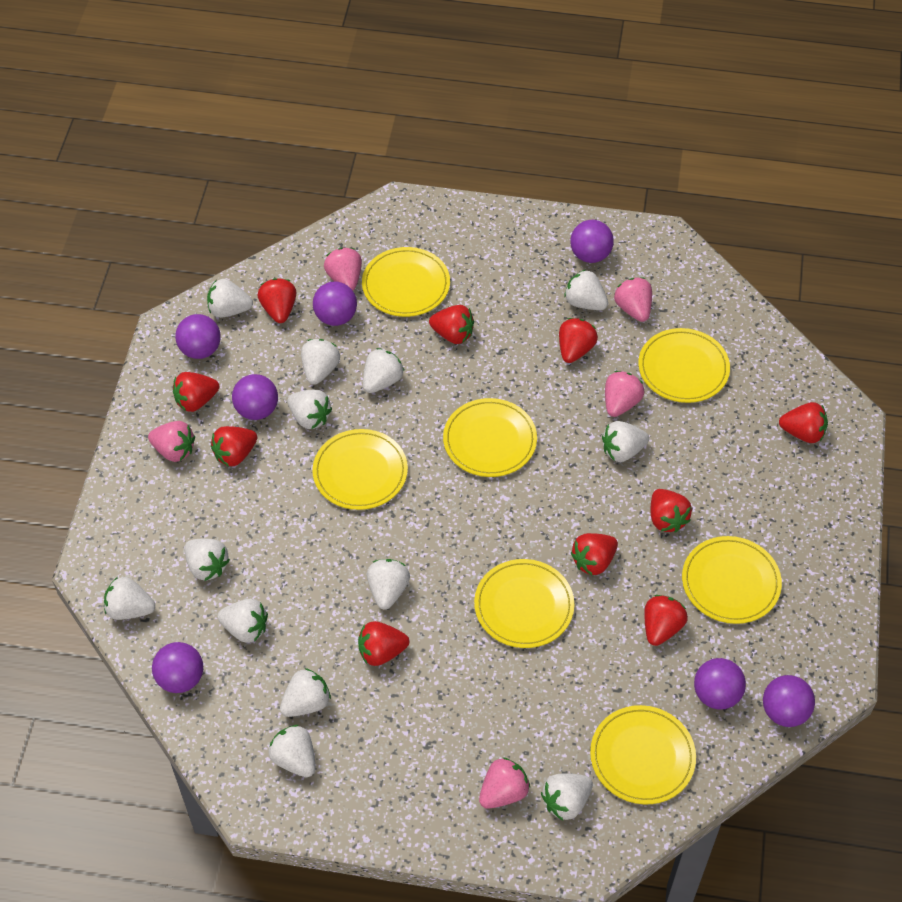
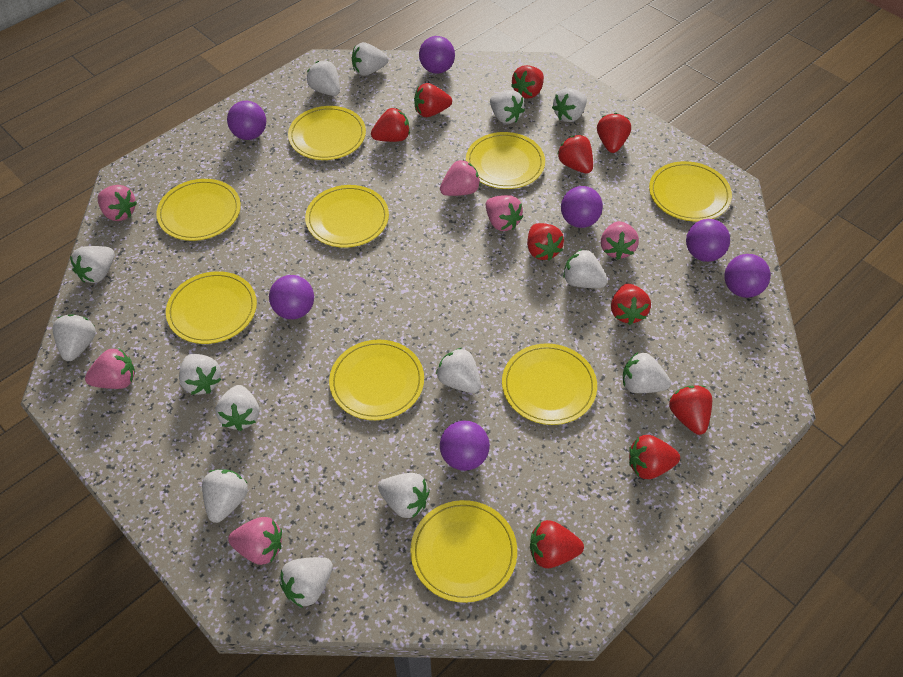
pink strawberry: 5 -> 6
white strawberry: 13 -> 14
yellow plate: 7 -> 9

